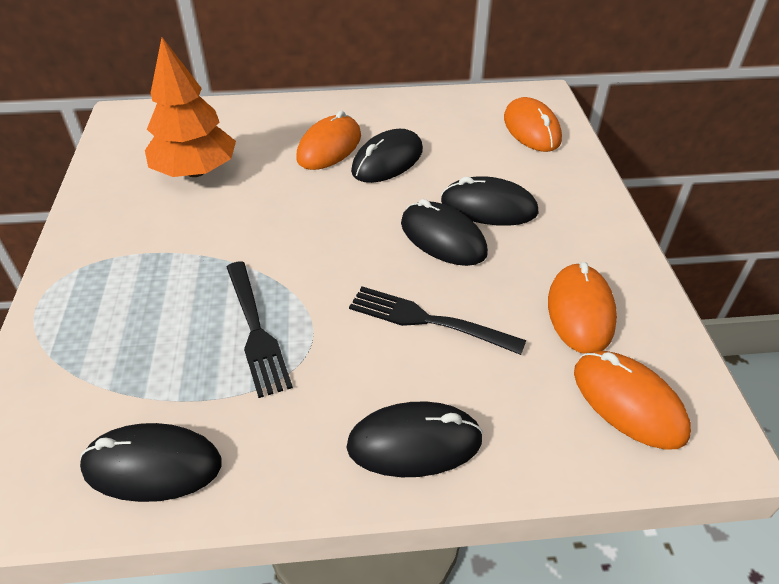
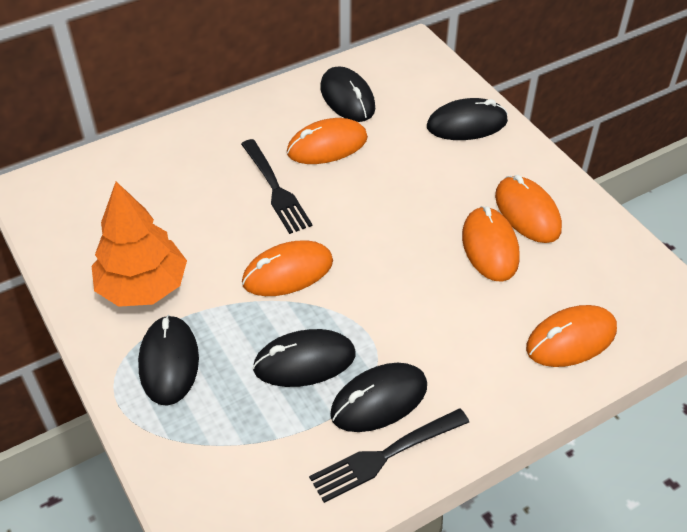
orange mouse: 4 -> 5

